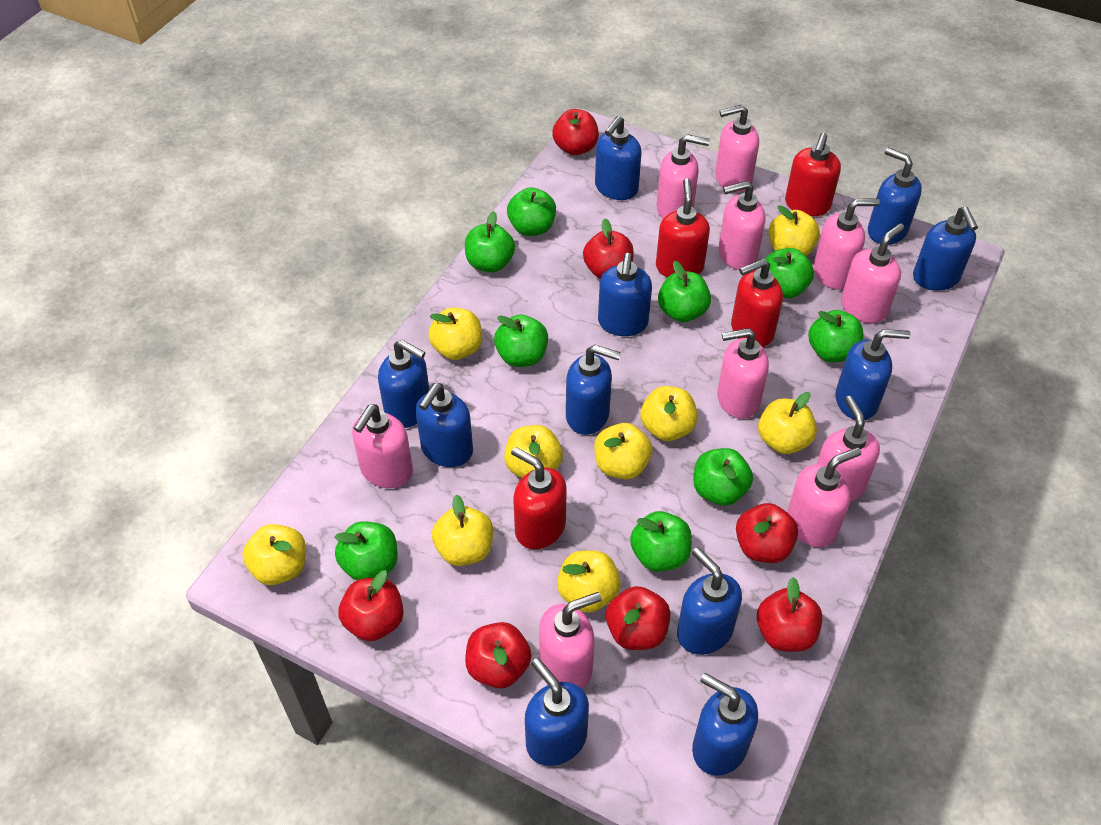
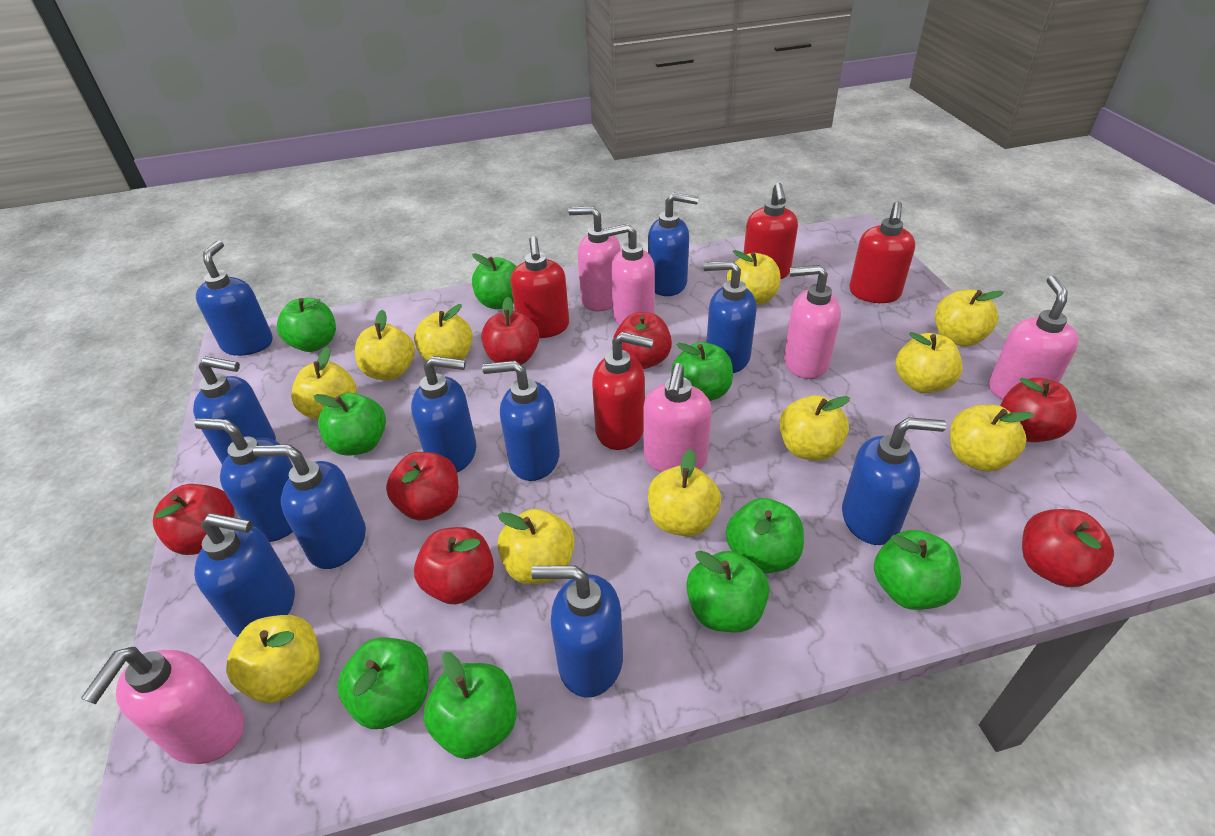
pink soap dispenser: 10 -> 6
yellow apple: 9 -> 11

